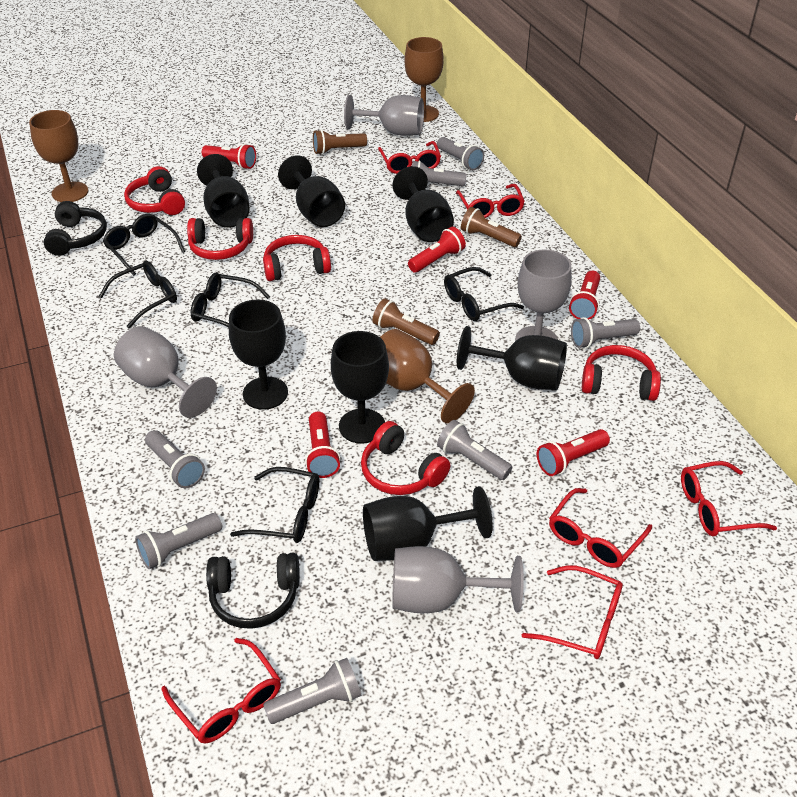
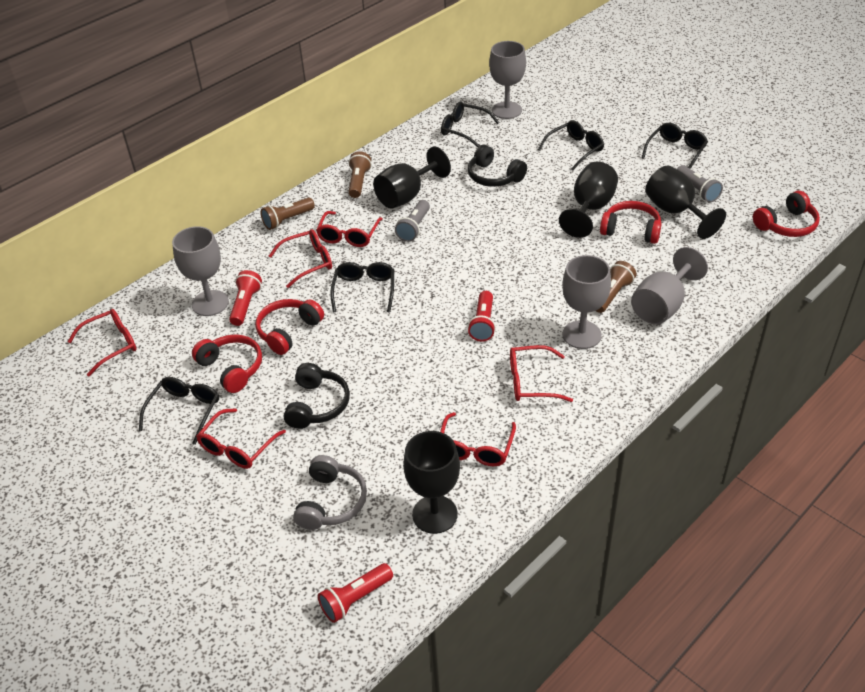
black goblet: 7 -> 4
brown goblet: 3 -> 0
grey flashlight: 7 -> 2
grey headphones: 0 -> 1
red flashlight: 5 -> 3
red headphones: 5 -> 4

